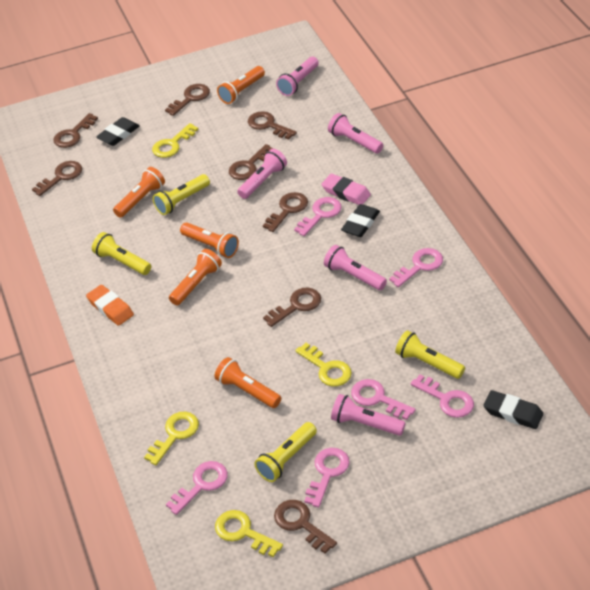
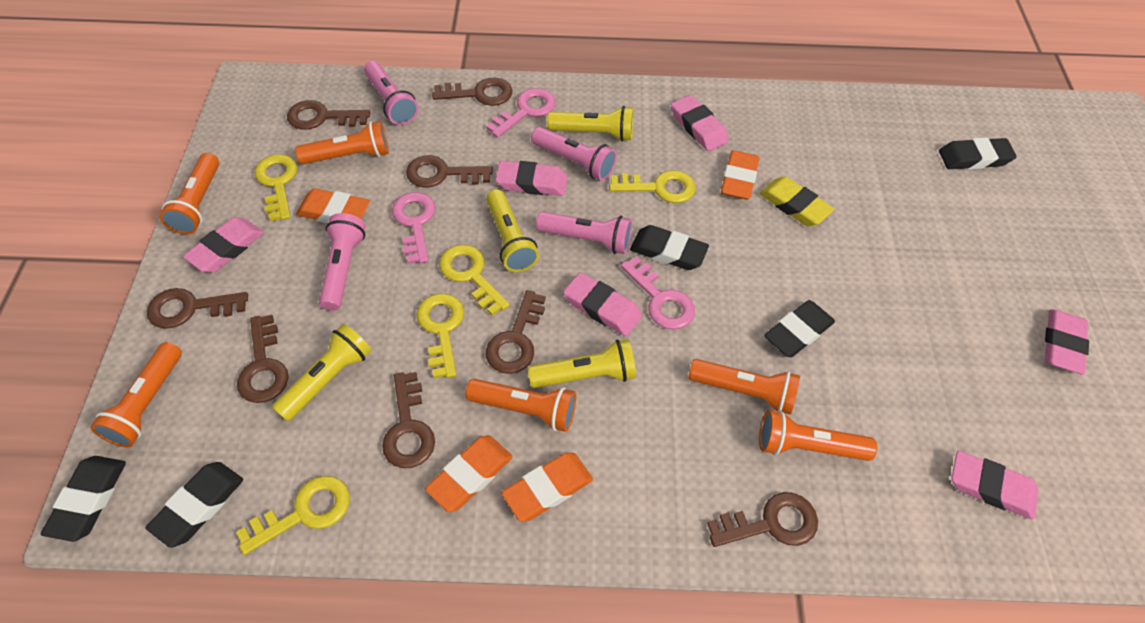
black eraser: 3 -> 5
orange eraser: 1 -> 4
orange flashlight: 5 -> 6
pink eraser: 1 -> 6
pink flashlight: 5 -> 4
pink key: 6 -> 3
yellow eraser: 0 -> 1
yellow key: 4 -> 5

